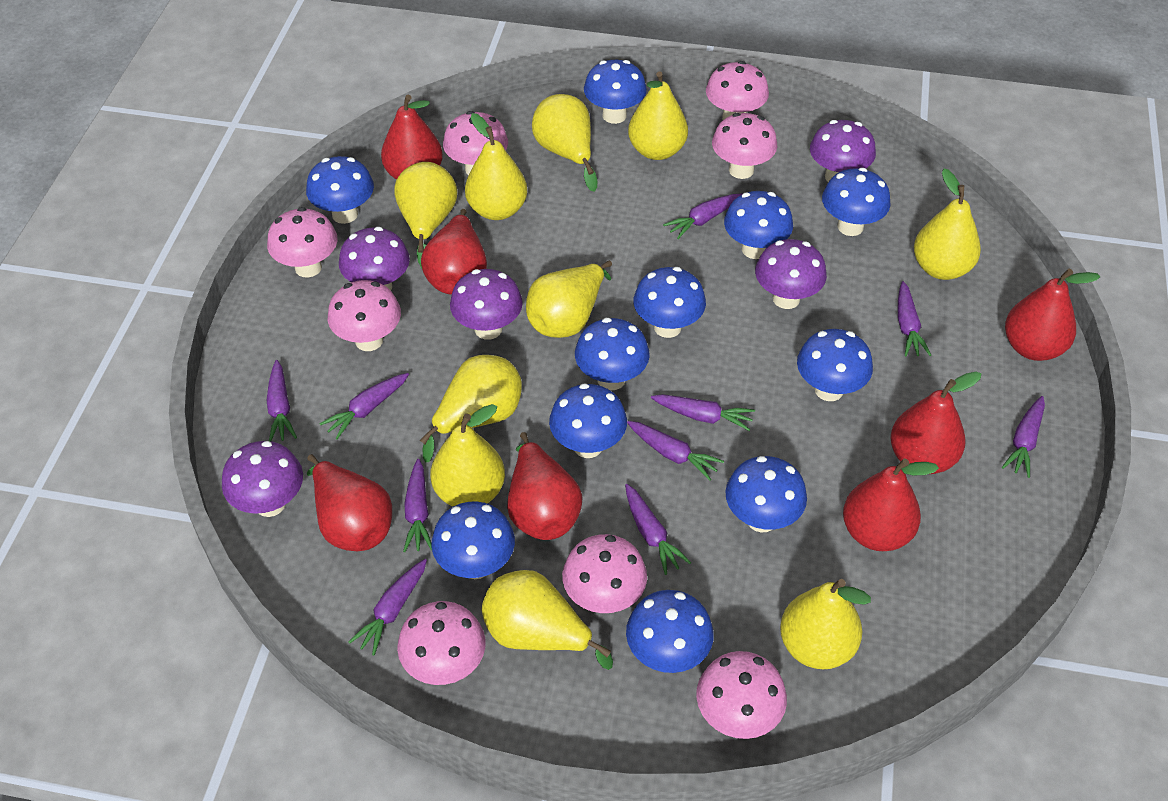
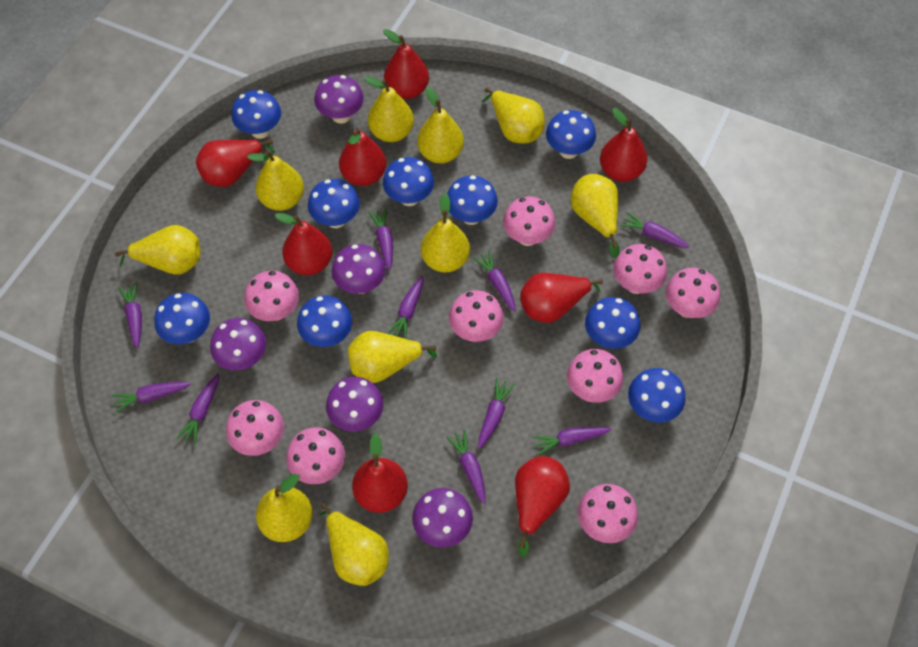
blue mushroom: 11 -> 9
pink mushroom: 8 -> 9
red pear: 7 -> 8

